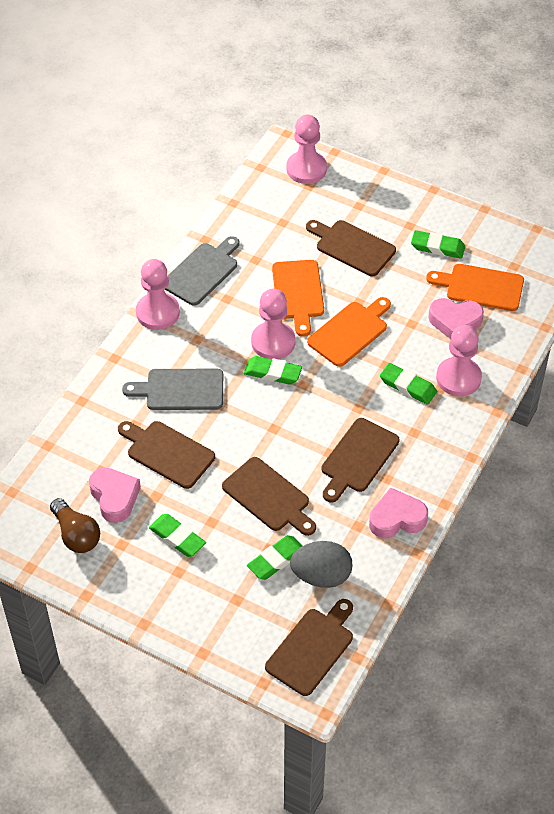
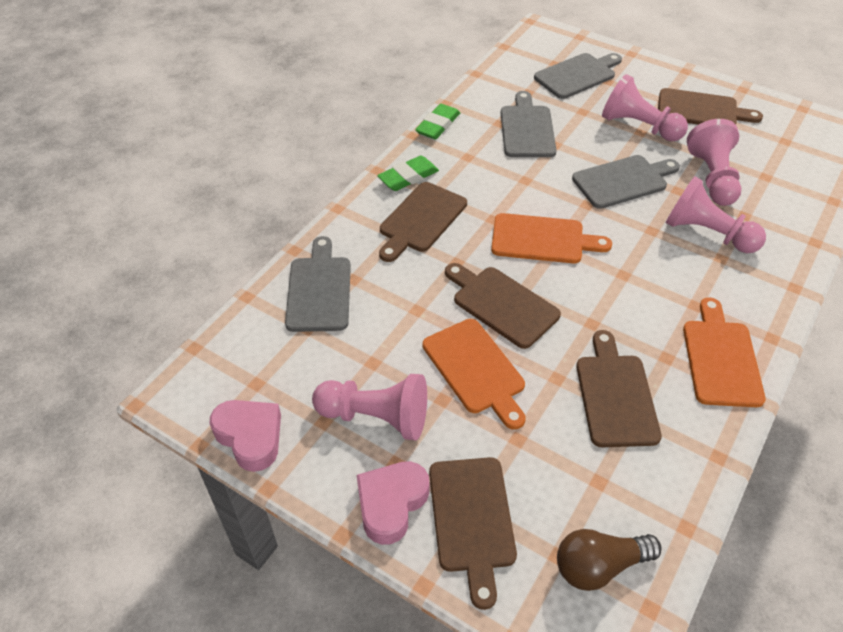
green eraser: 5 -> 2
grey cutting board: 2 -> 4
grey egg: 1 -> 0
pink heart: 3 -> 2

